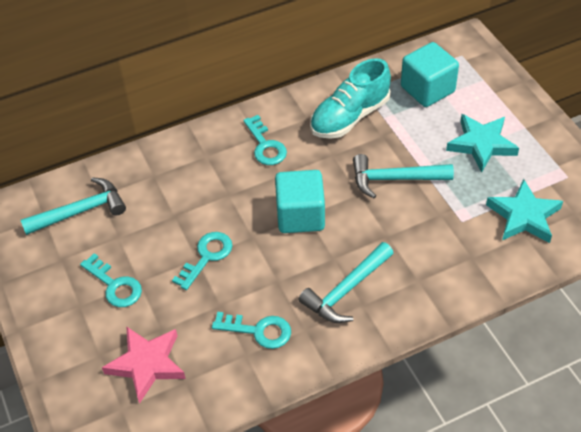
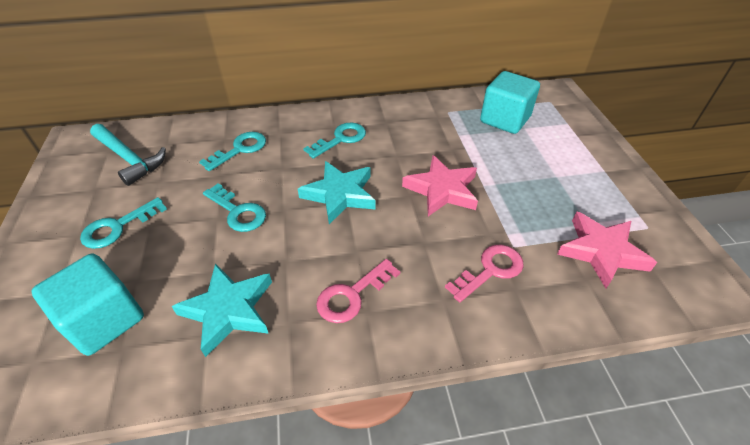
pink key: 0 -> 2
pink star: 1 -> 2
turquoise hammer: 3 -> 1
turquoise shoe: 1 -> 0

